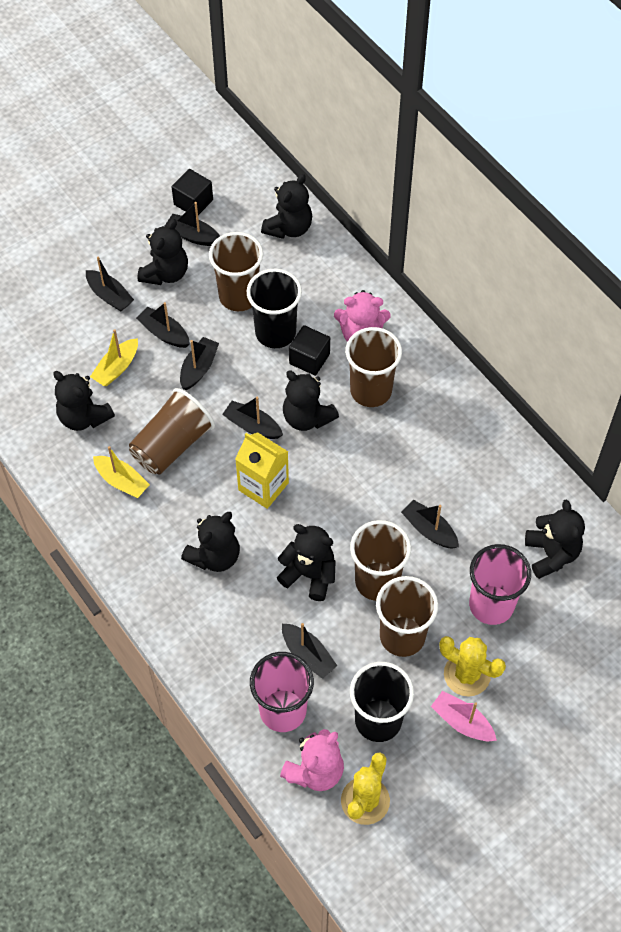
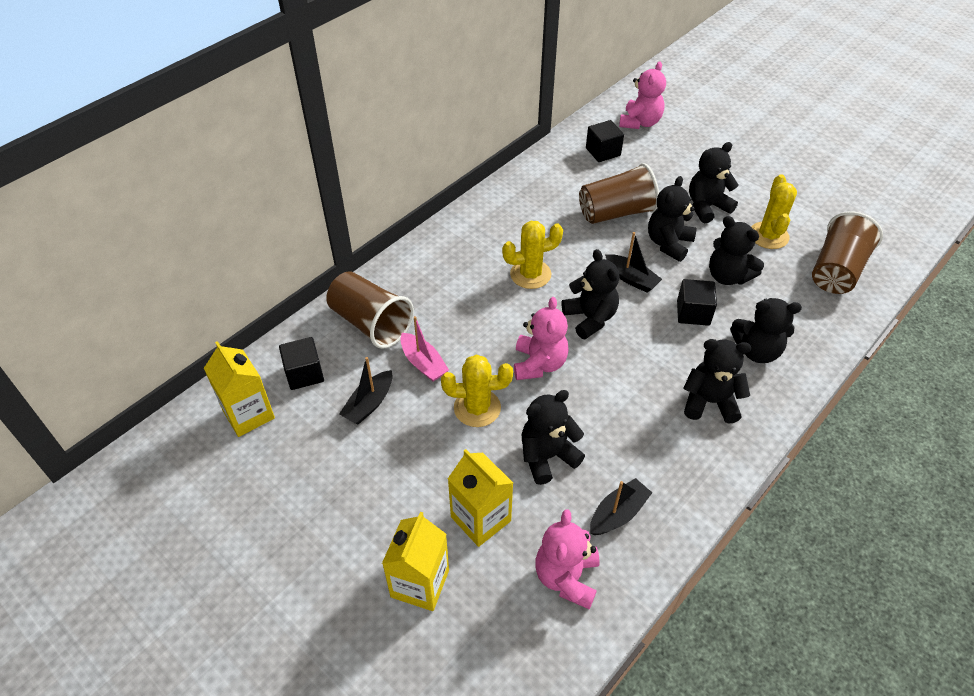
black boat: 7 -> 3
black cube: 2 -> 3
black cup: 2 -> 0
brown cup: 5 -> 3
pink cup: 2 -> 0
pink teddy bear: 2 -> 3
yellow boat: 2 -> 0
yellow cactus: 2 -> 3
yellow carton: 1 -> 3

